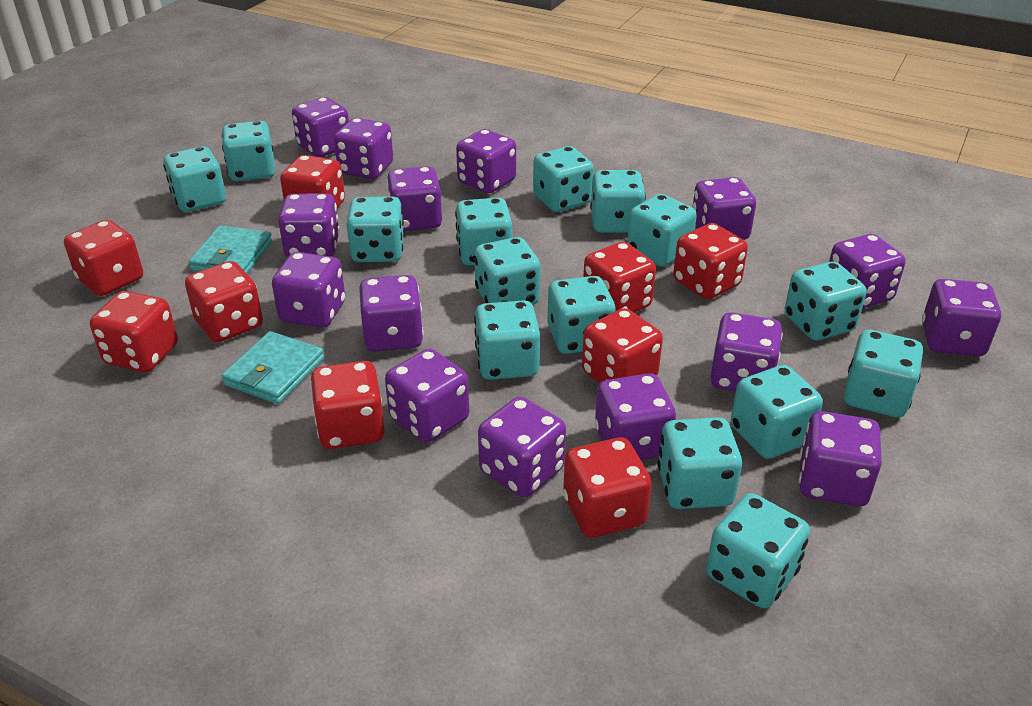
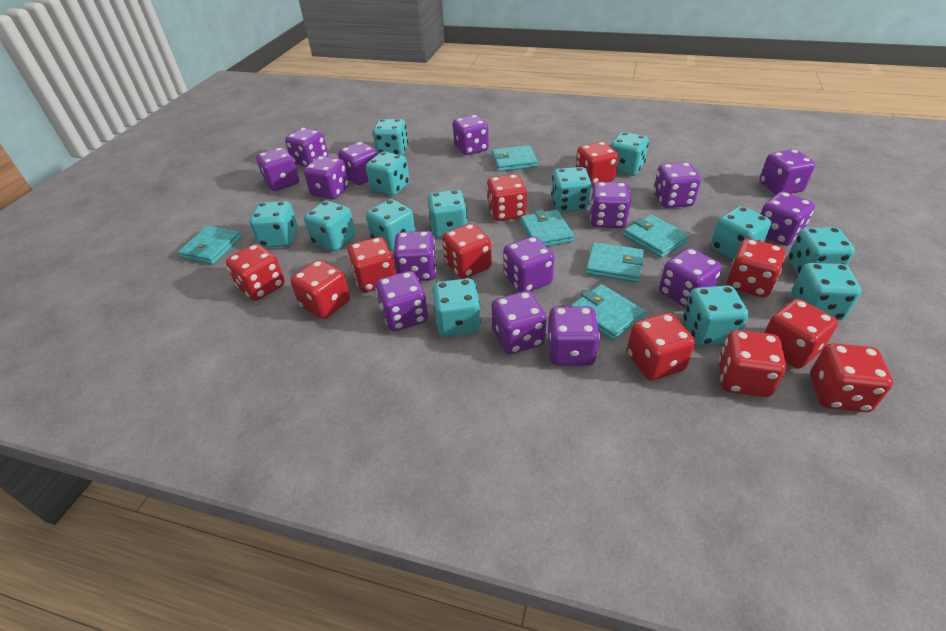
red dice: 9 -> 11
turquoise dice: 15 -> 13
turquoise wallet: 2 -> 6

